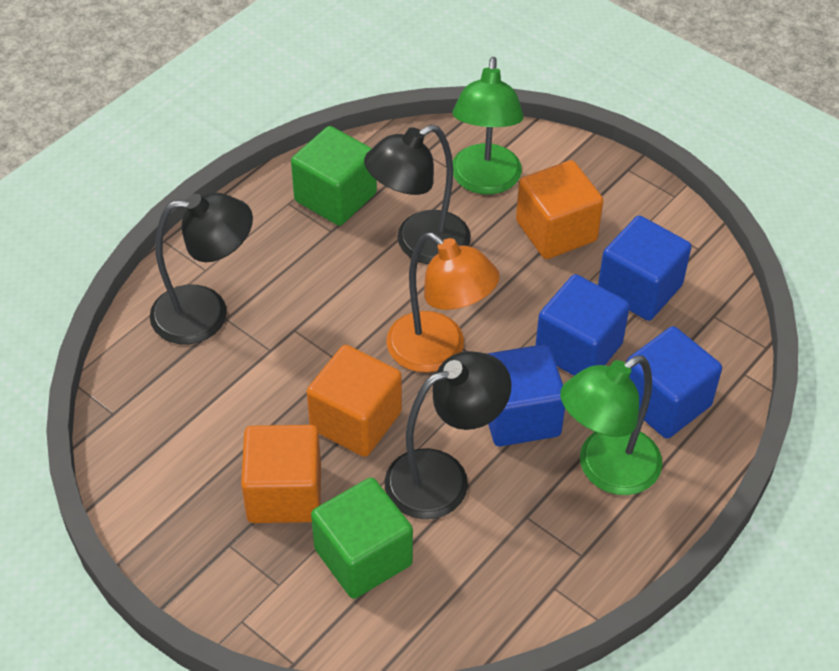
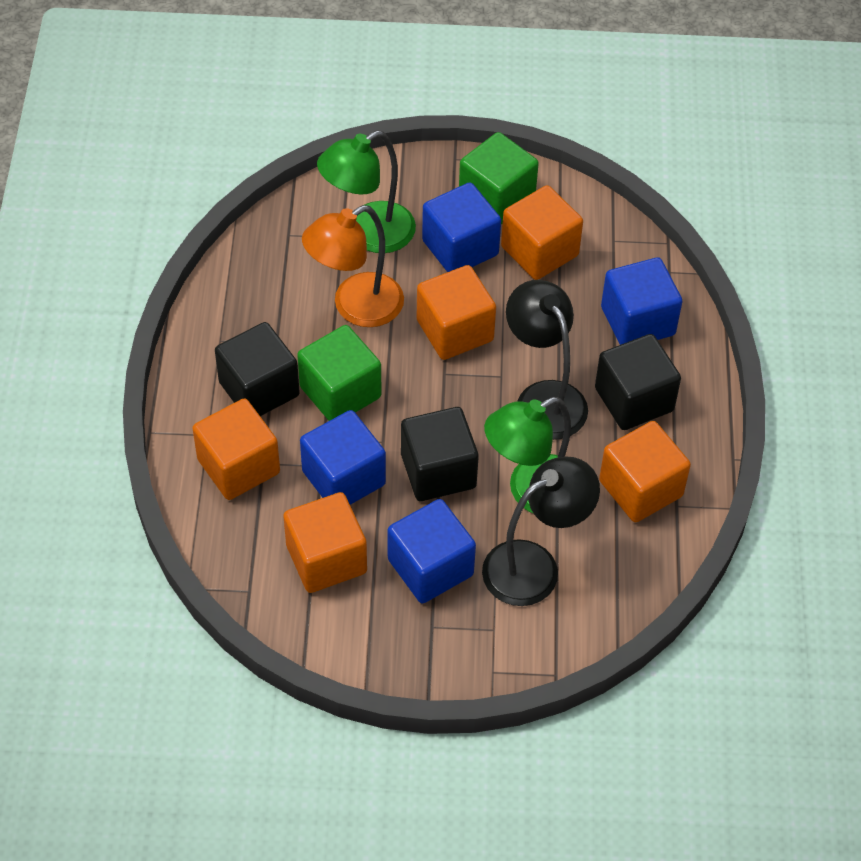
black cube: 0 -> 3
black lamp: 3 -> 2
orange cube: 3 -> 5

